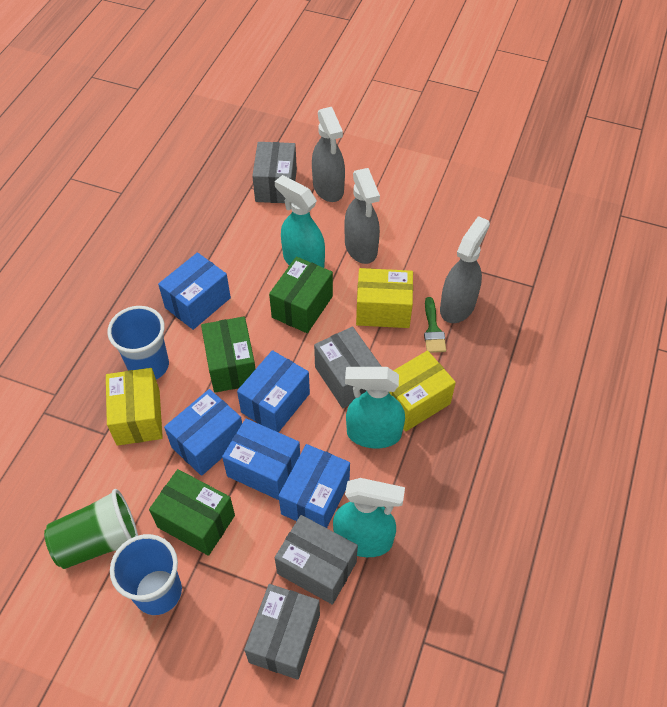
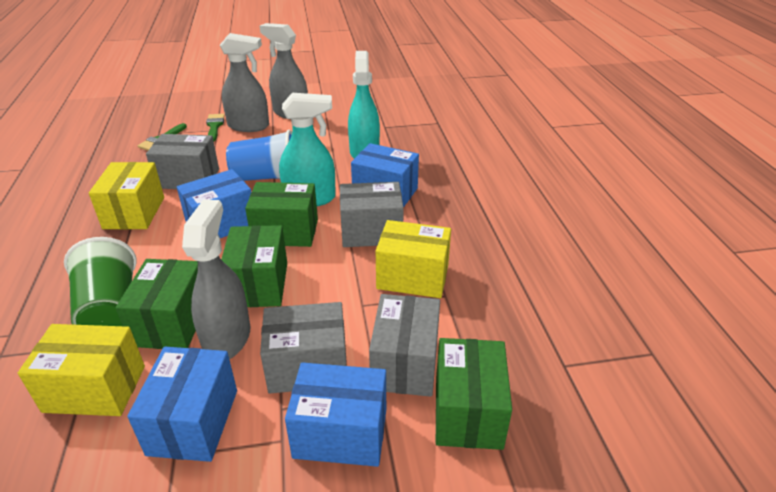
blue box: 5 -> 4
blue cup: 2 -> 1
green box: 3 -> 4
green brush: 1 -> 2
turquoise spray bottle: 3 -> 2

